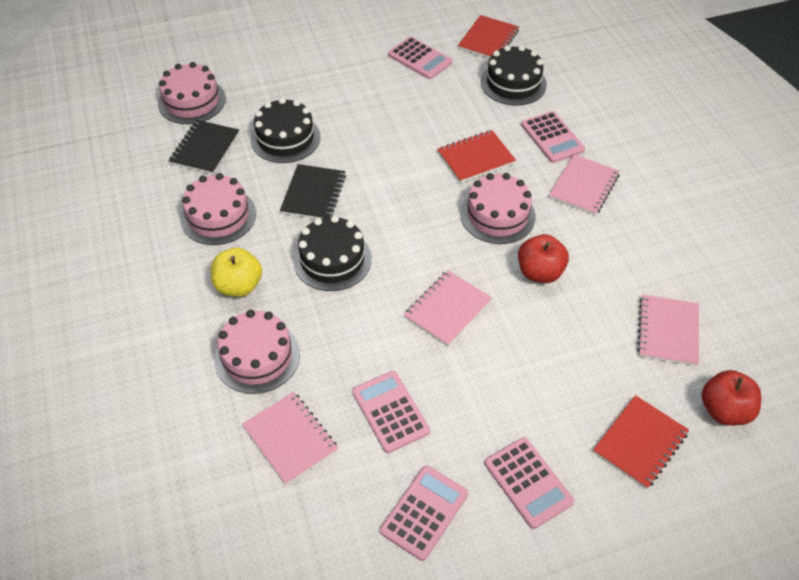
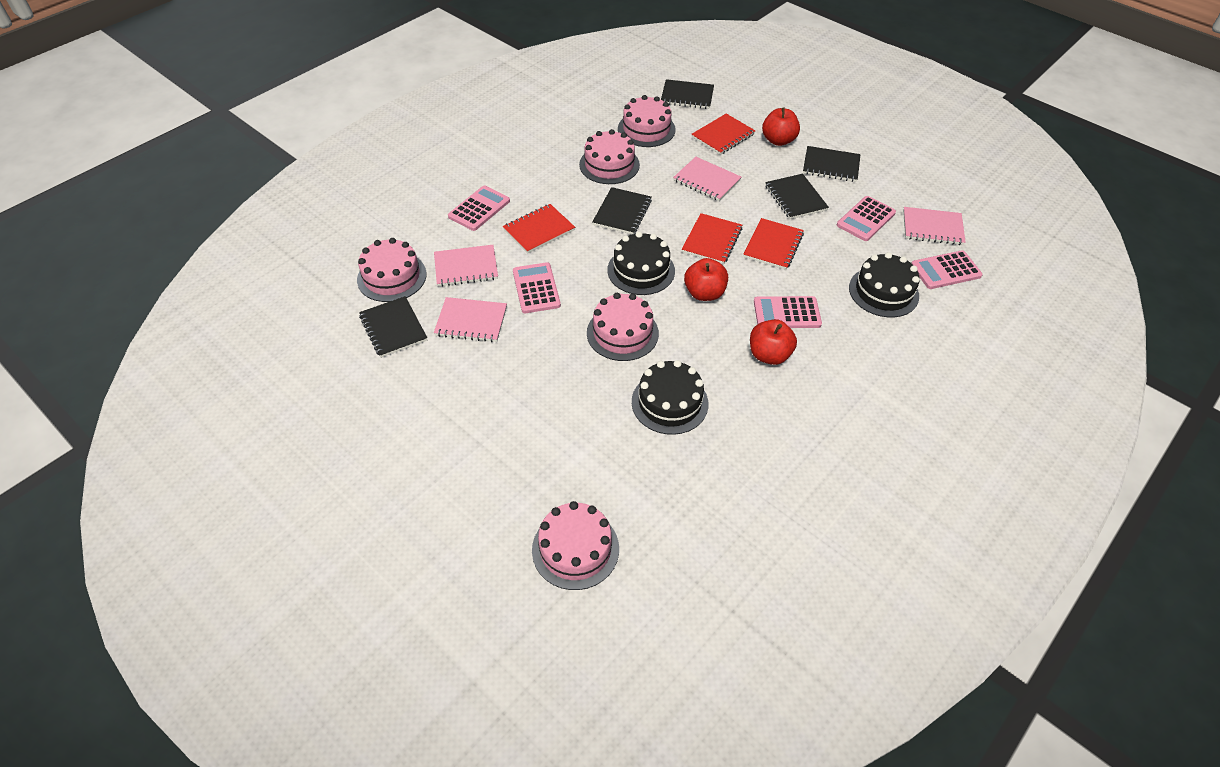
black notebook: 2 -> 5
pink cake: 4 -> 5
red apple: 2 -> 3
red notebook: 3 -> 4
yellow apple: 1 -> 0

